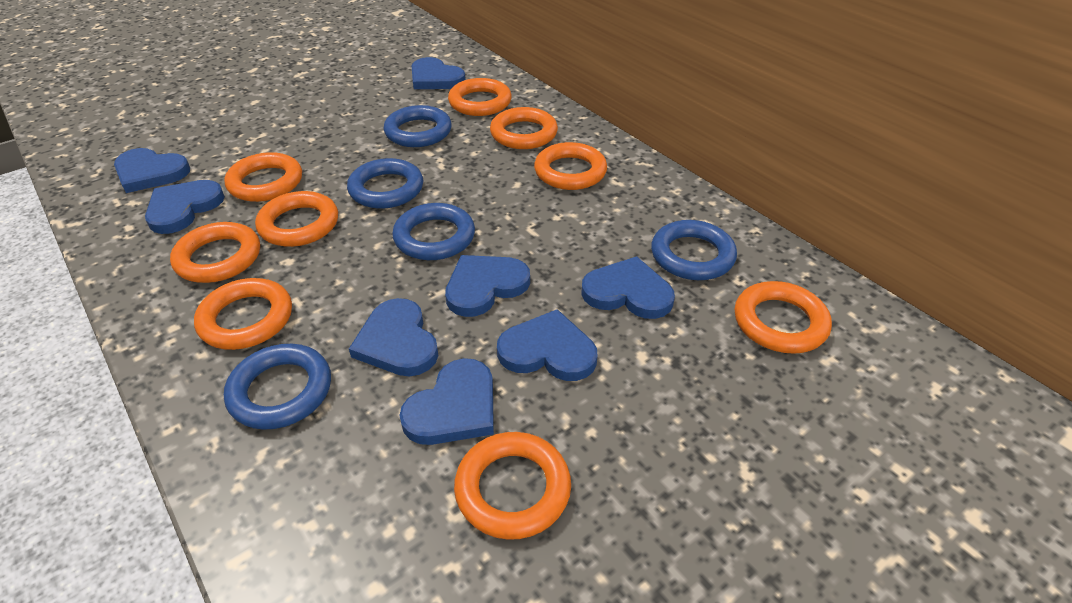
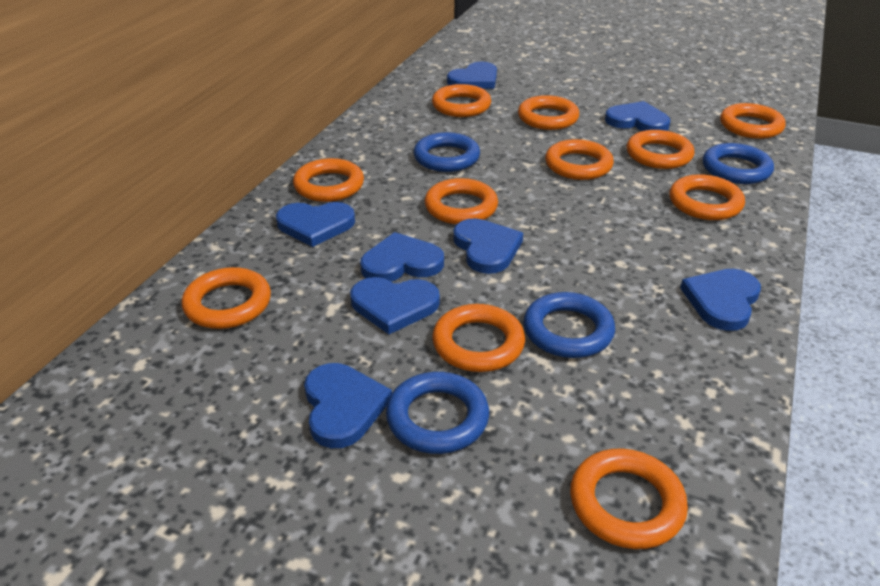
blue ring: 5 -> 4
orange ring: 9 -> 11

